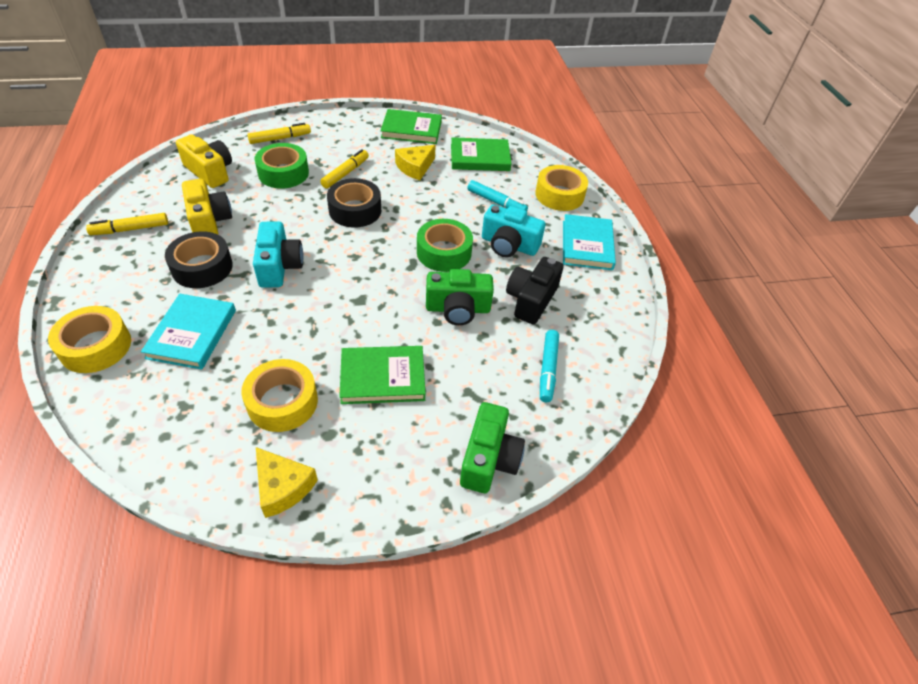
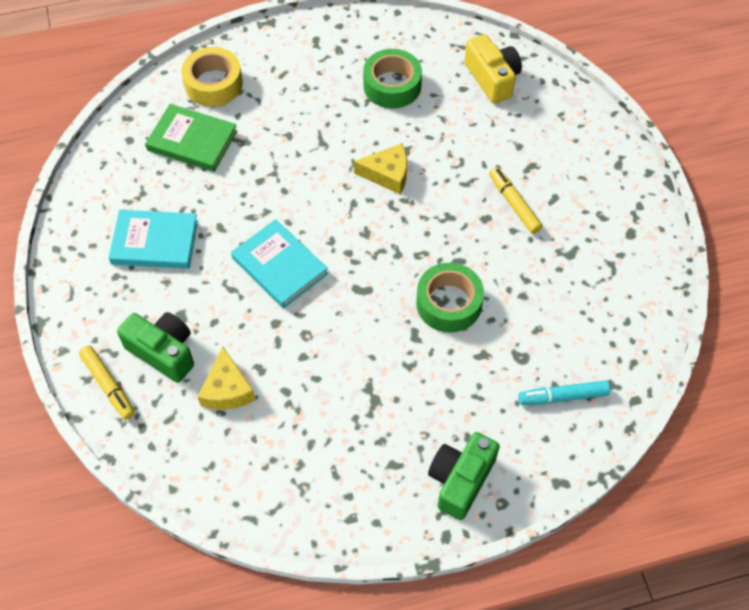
black camera: 1 -> 0
black tape: 2 -> 0
green book: 3 -> 1
turquoise camera: 2 -> 0
turquoise marker: 2 -> 1
yellow camera: 2 -> 1
yellow marker: 3 -> 2
yellow tape: 3 -> 1

